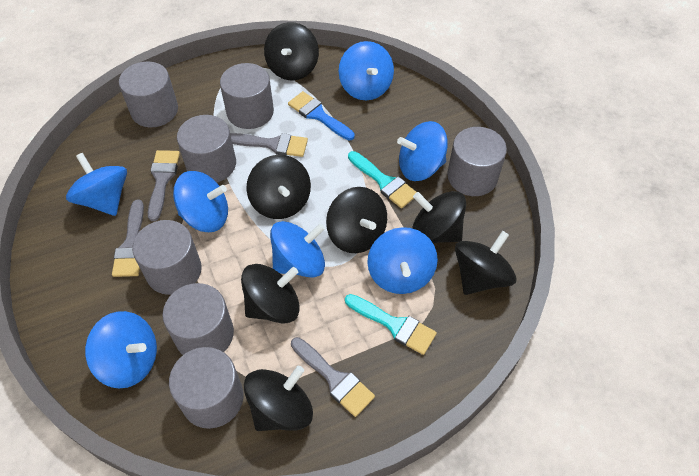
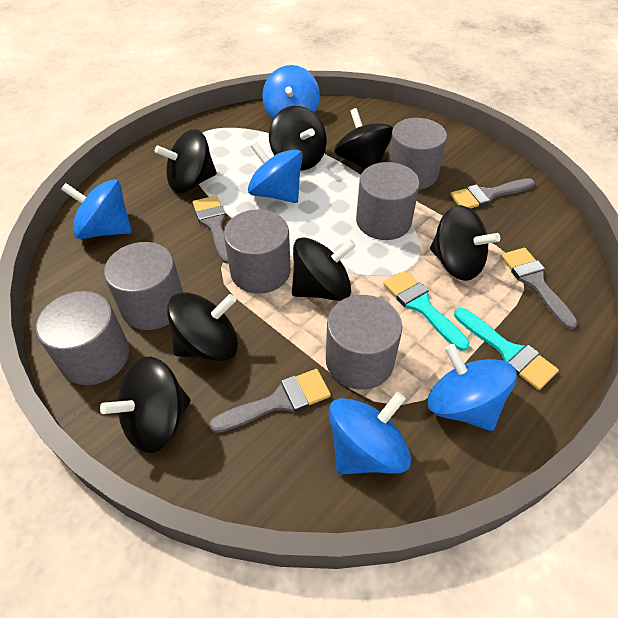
blue brush: 1 -> 0
blue spinning top: 7 -> 5
grey cylinder: 7 -> 6

